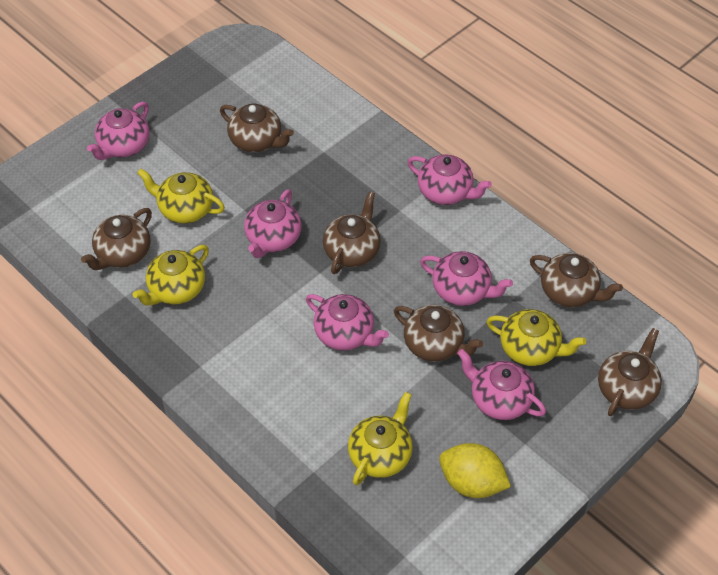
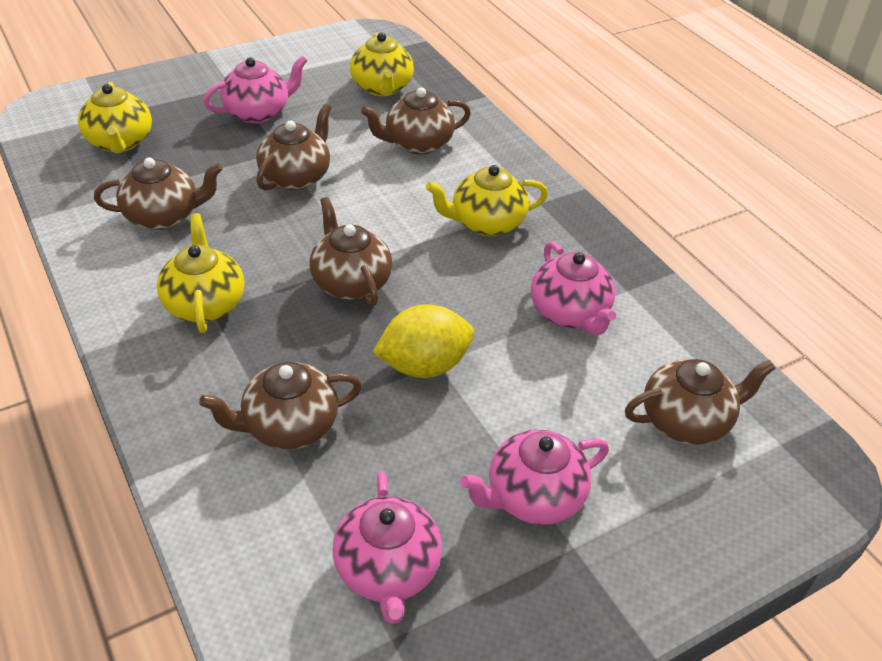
pink teapot: 6 -> 4

